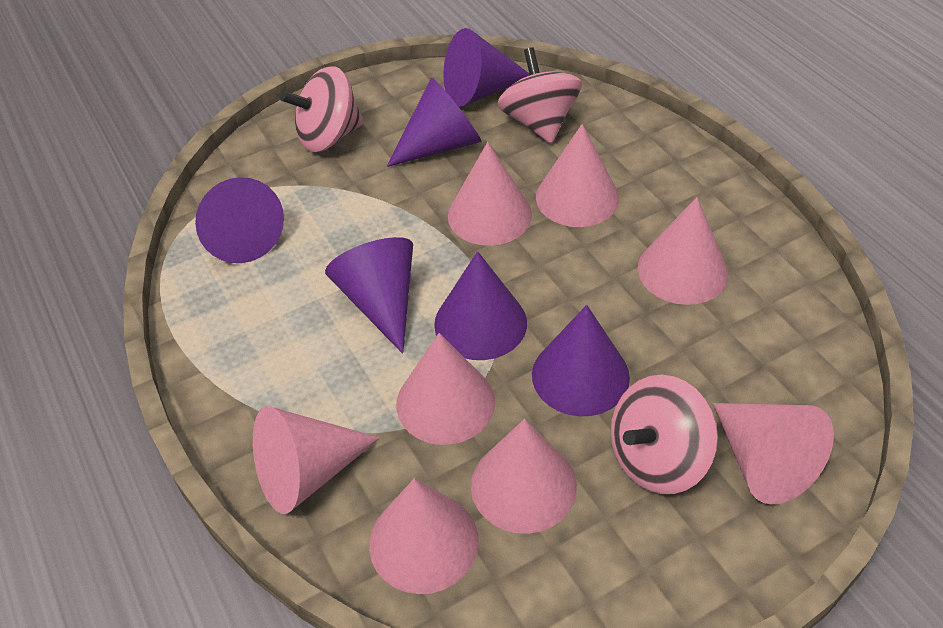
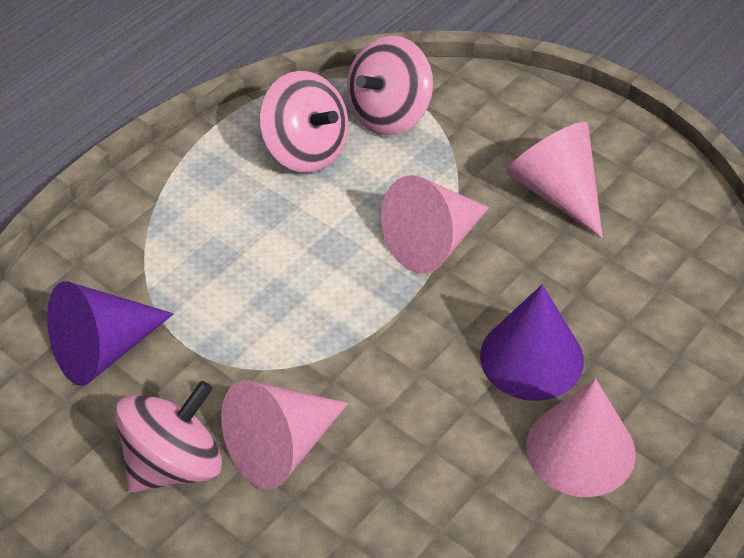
pink cone: 8 -> 4
purple cone: 6 -> 2

